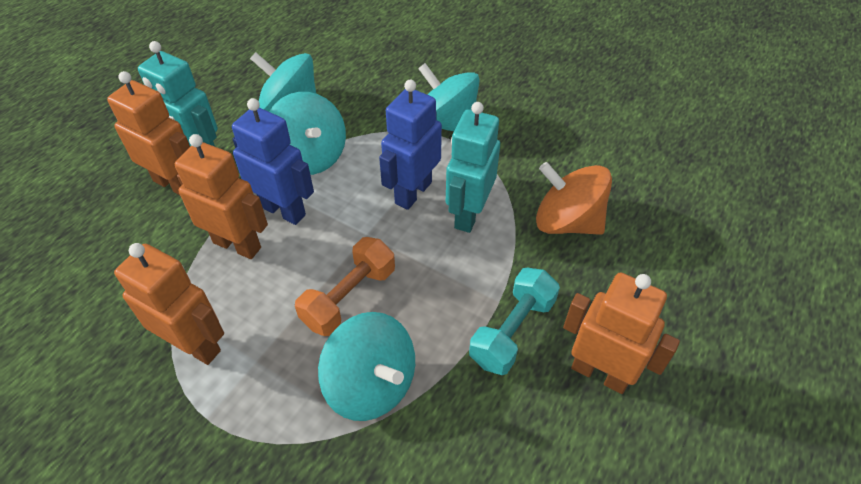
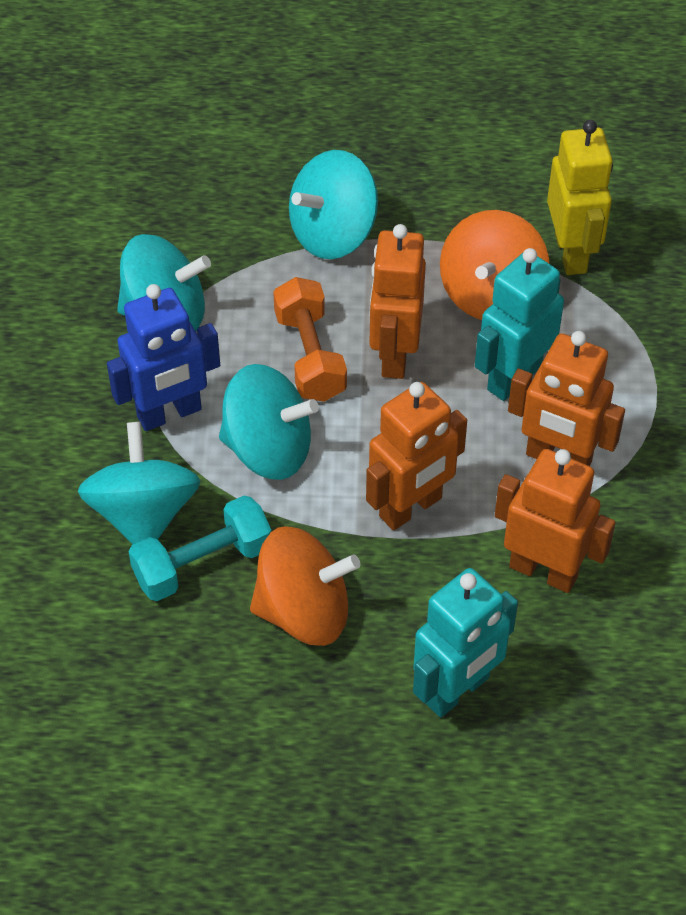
blue robot: 2 -> 1
orange spinning top: 1 -> 2
yellow robot: 0 -> 1

